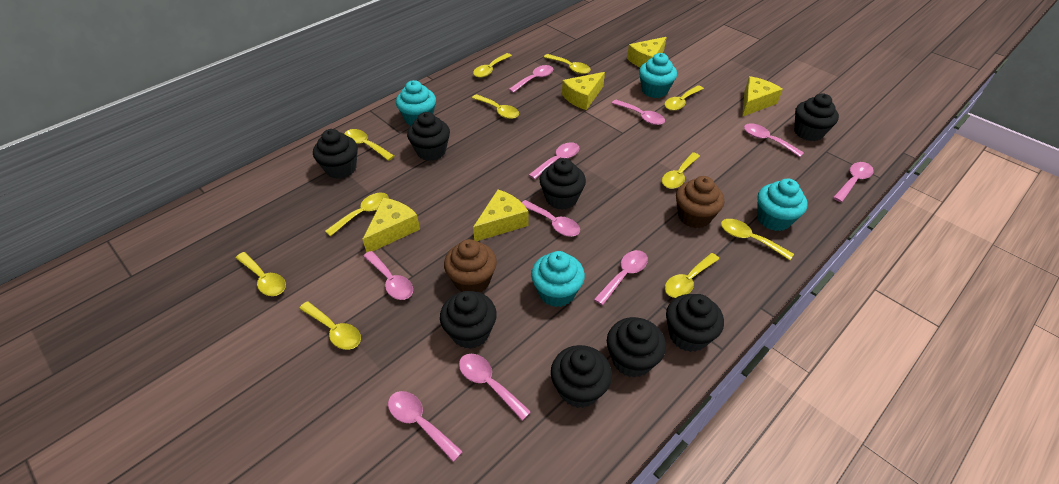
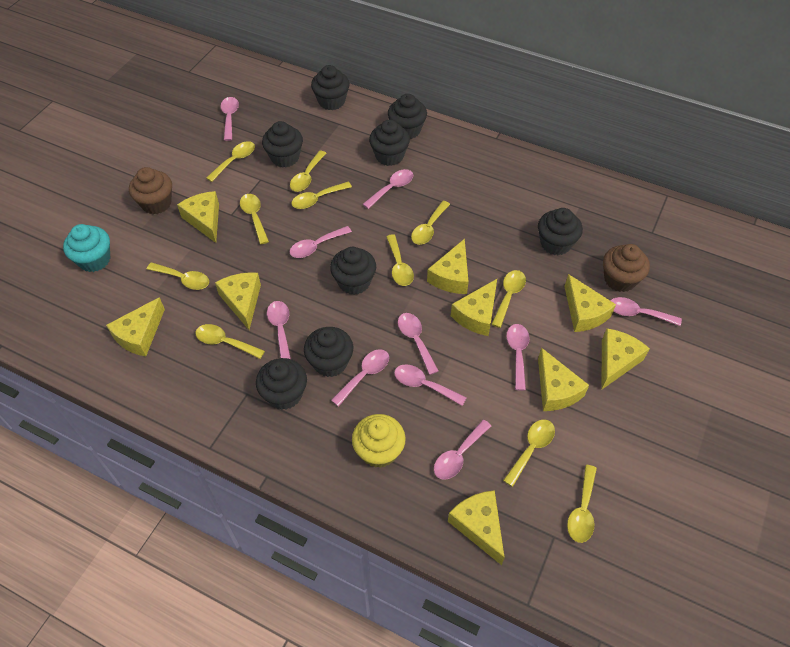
turquoise cupcake: 4 -> 1
yellow cheese: 5 -> 9
yellow cupcake: 0 -> 1

